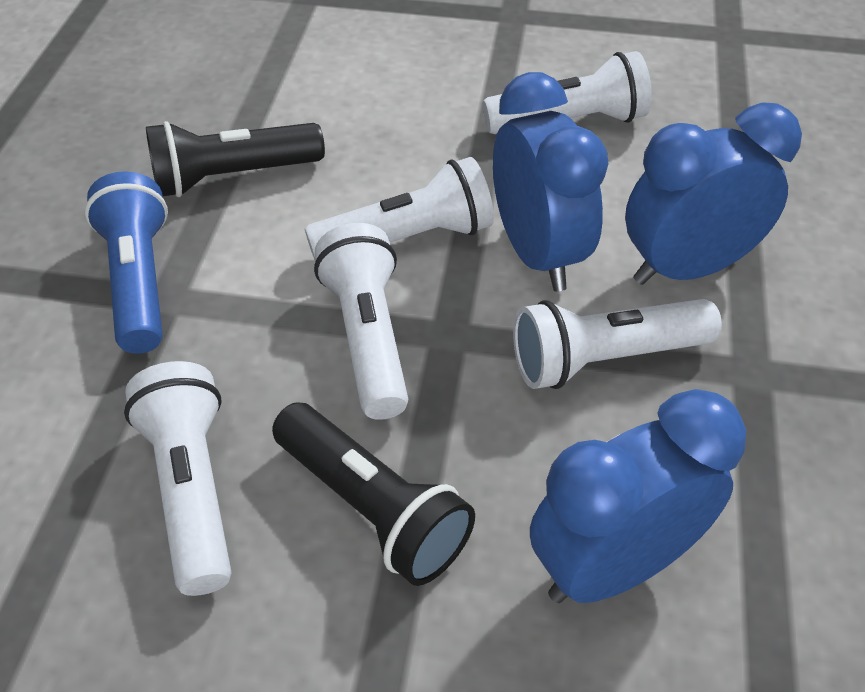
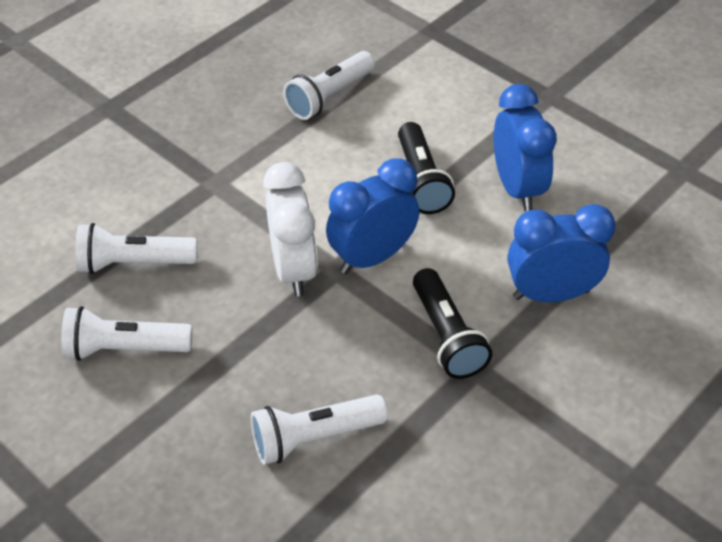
blue flashlight: 1 -> 0
white clock: 0 -> 1
white flashlight: 5 -> 4

